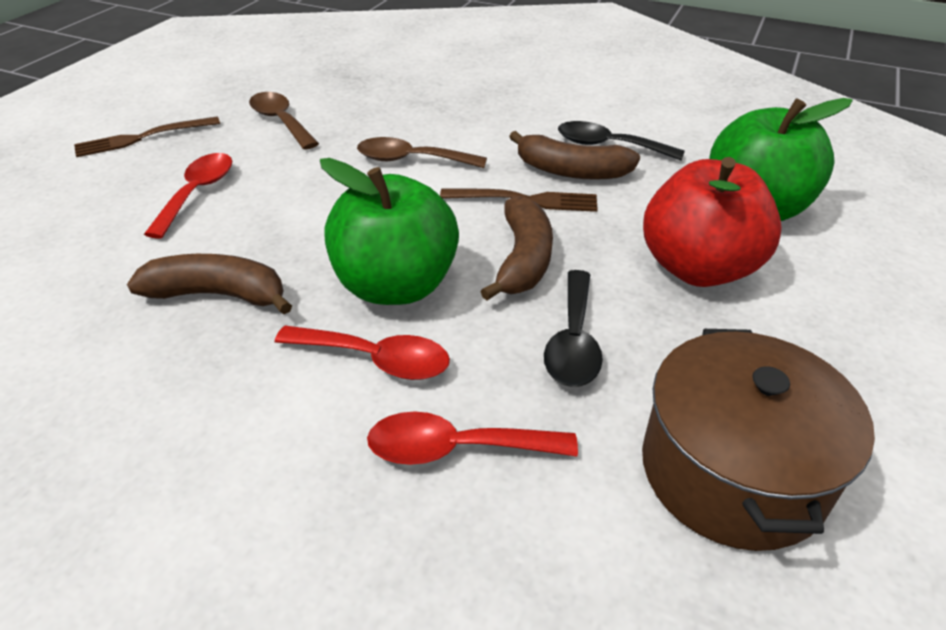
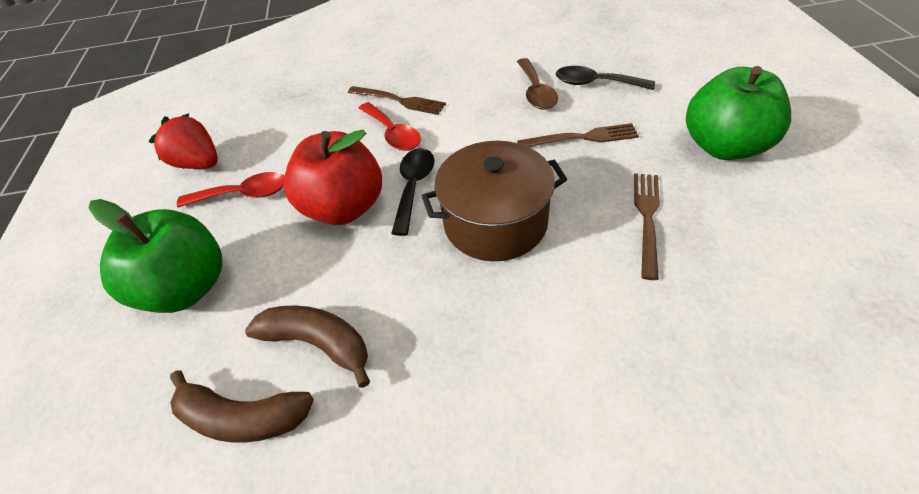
brown banana: 3 -> 2
brown fork: 2 -> 3
brown spoon: 2 -> 1
red spoon: 3 -> 2
red strawberry: 0 -> 1

